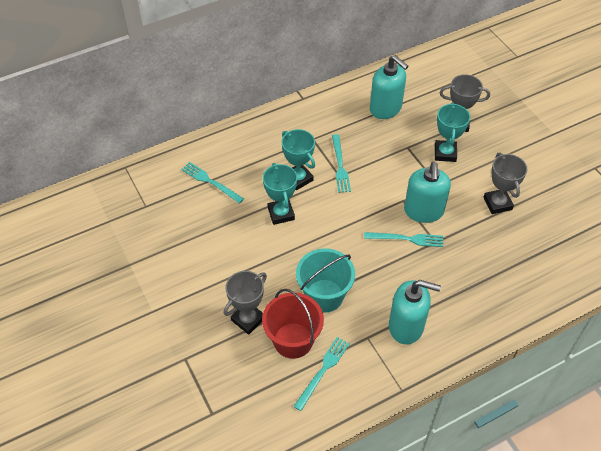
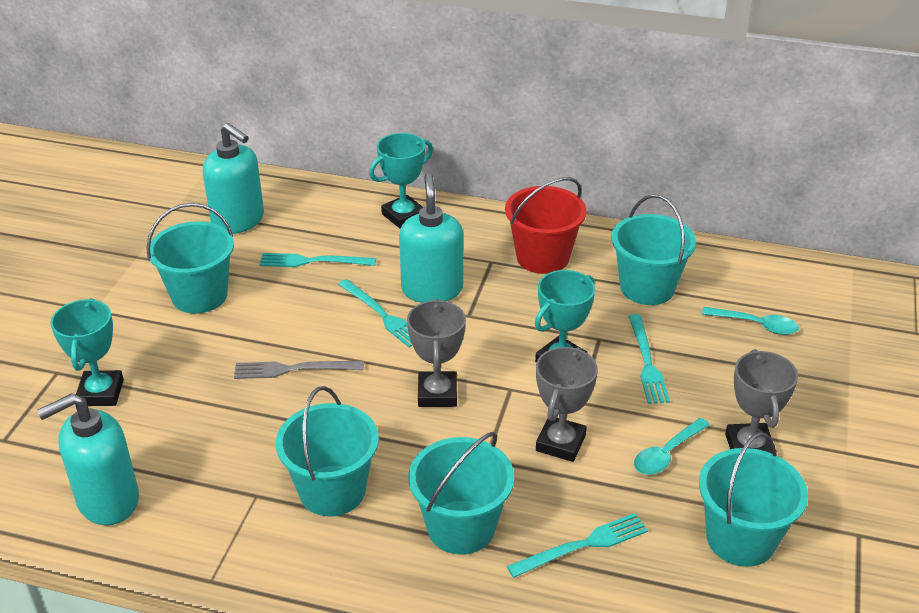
grey fork: 0 -> 1
turquoise bucket: 1 -> 5
turquoise spoon: 0 -> 2

